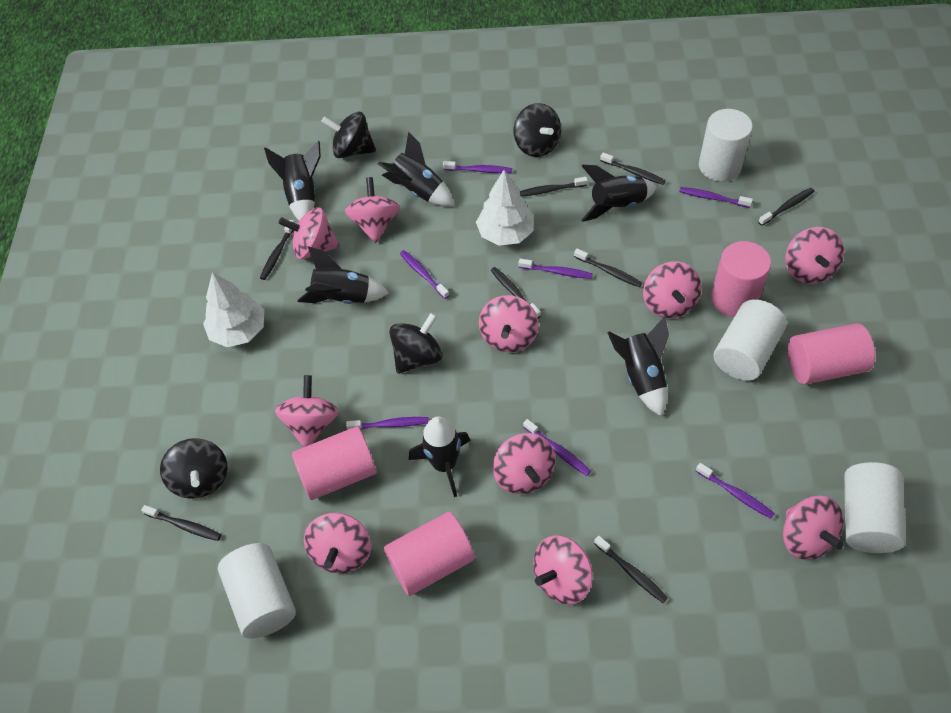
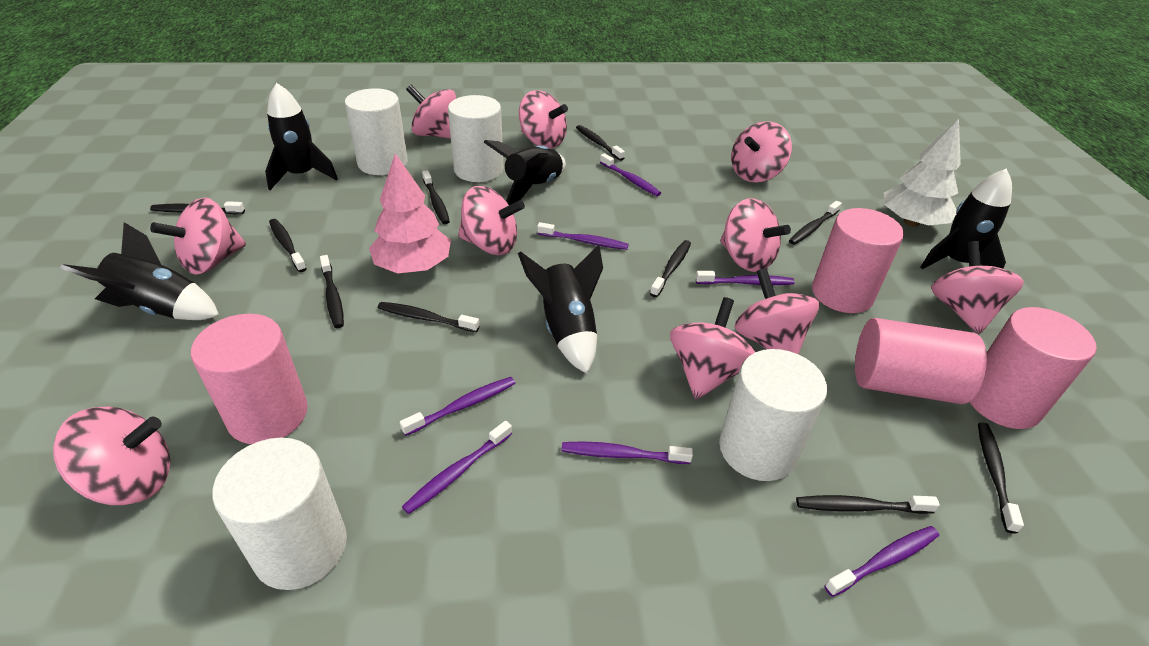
black rocket: 6 -> 5
black spinning top: 4 -> 0
black toothbrush: 8 -> 10
pink tree: 0 -> 1
white tree: 2 -> 1

